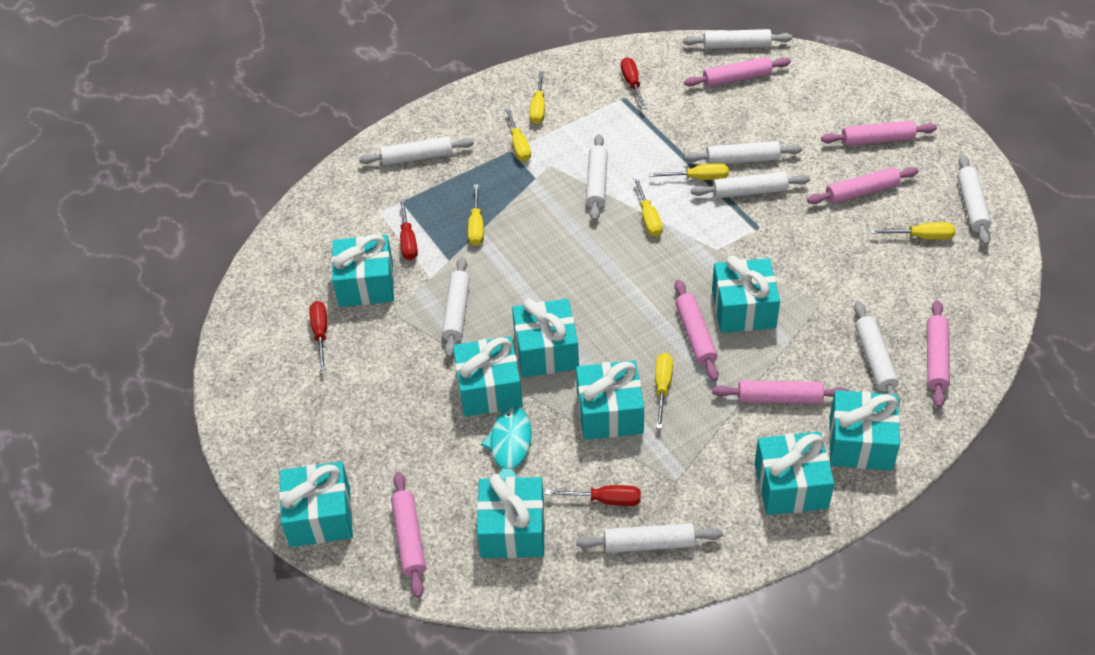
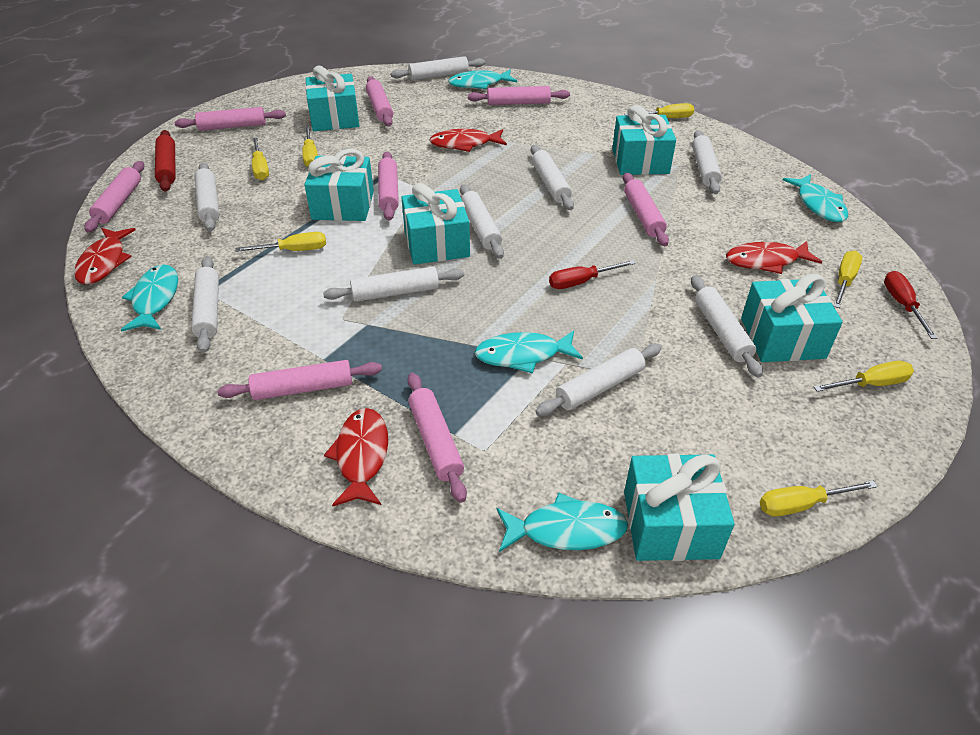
pink rolling pin: 7 -> 8
red fish: 0 -> 4
red rolling pin: 0 -> 1
red screwdriver: 4 -> 2
turquoise fish: 1 -> 5
turquoise gift: 9 -> 6

